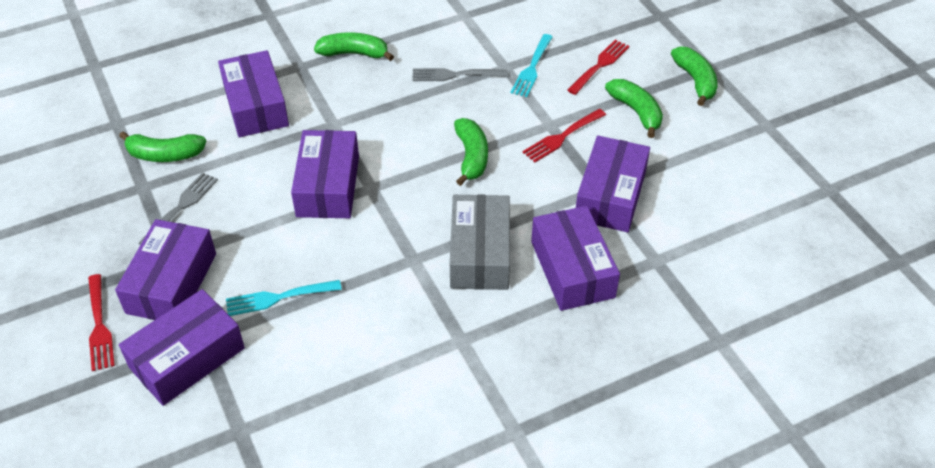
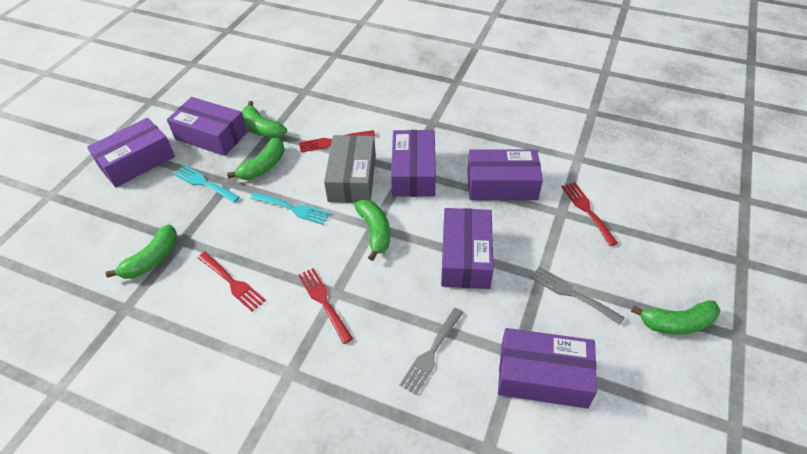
red fork: 3 -> 4

